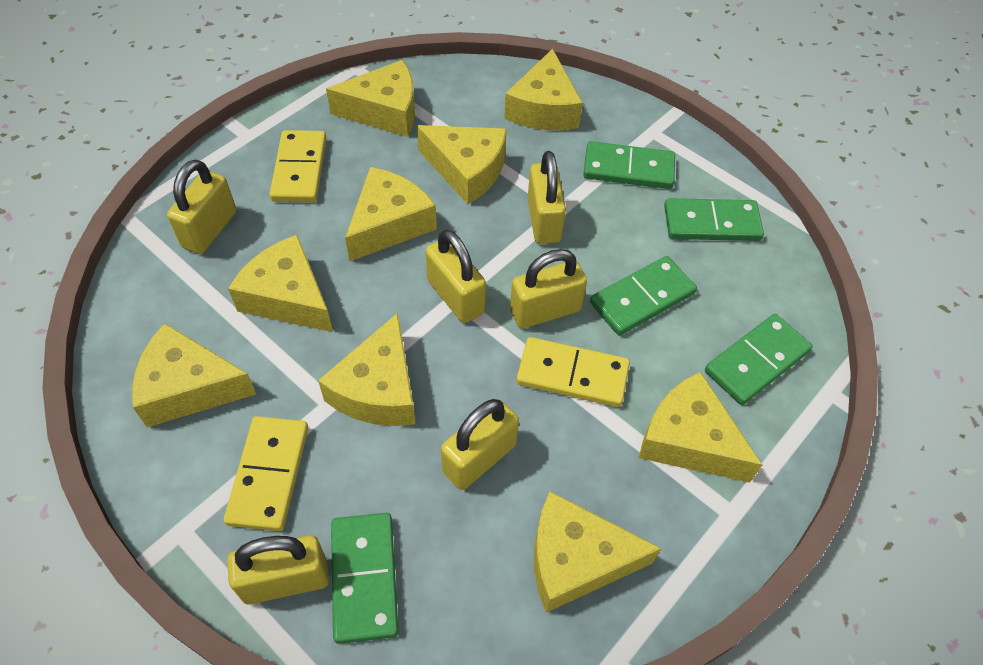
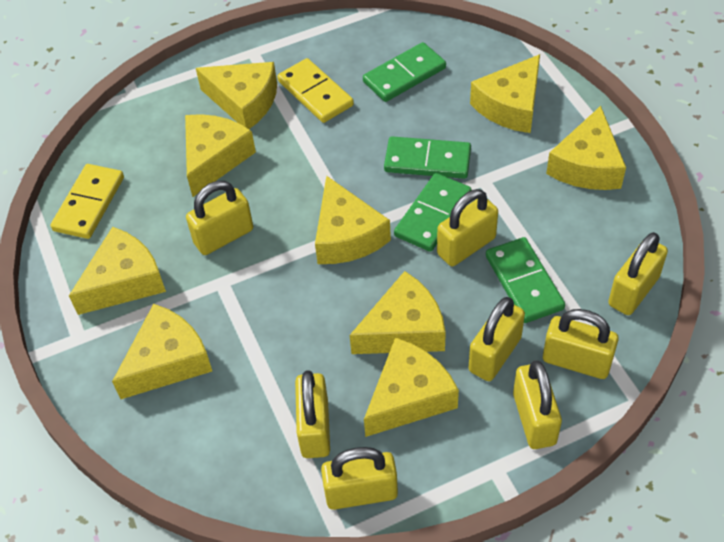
green domino: 5 -> 4
yellow domino: 3 -> 2
yellow padlock: 6 -> 8

